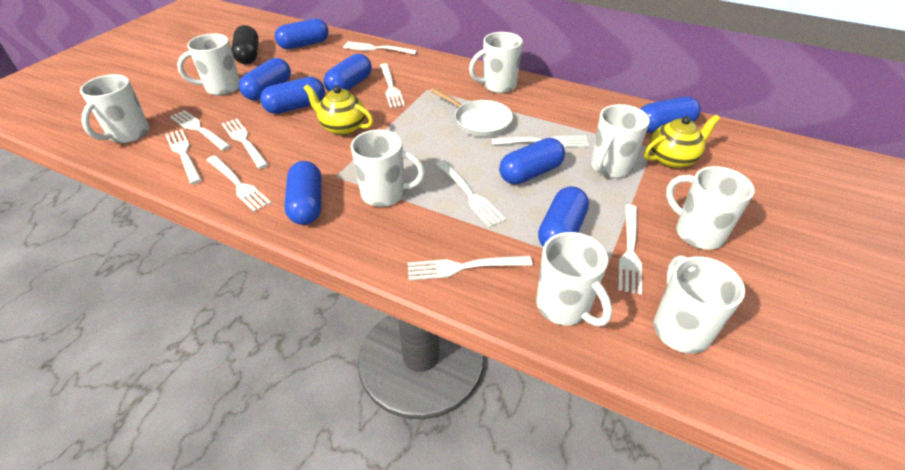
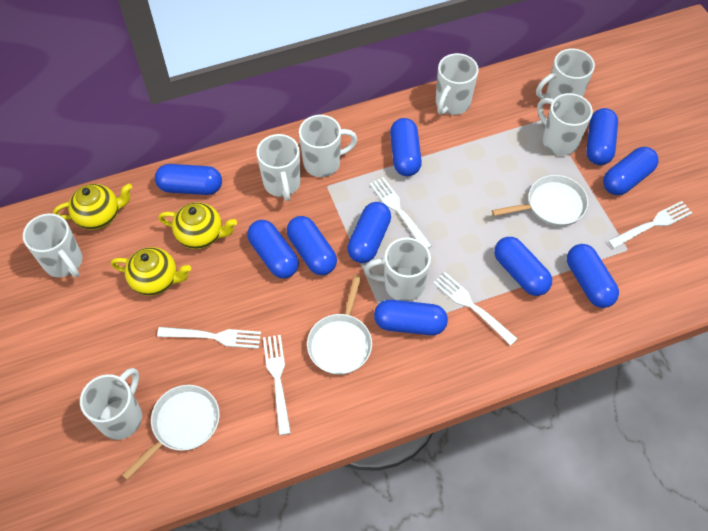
black capsule: 1 -> 0
blue capsule: 8 -> 10
white fork: 10 -> 5
white pan: 1 -> 3
yellow teapot: 2 -> 3

